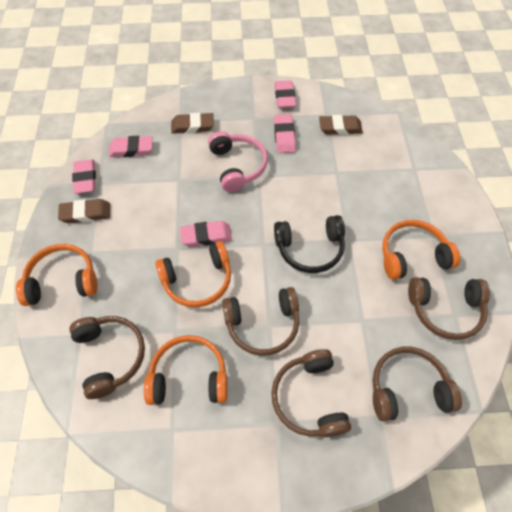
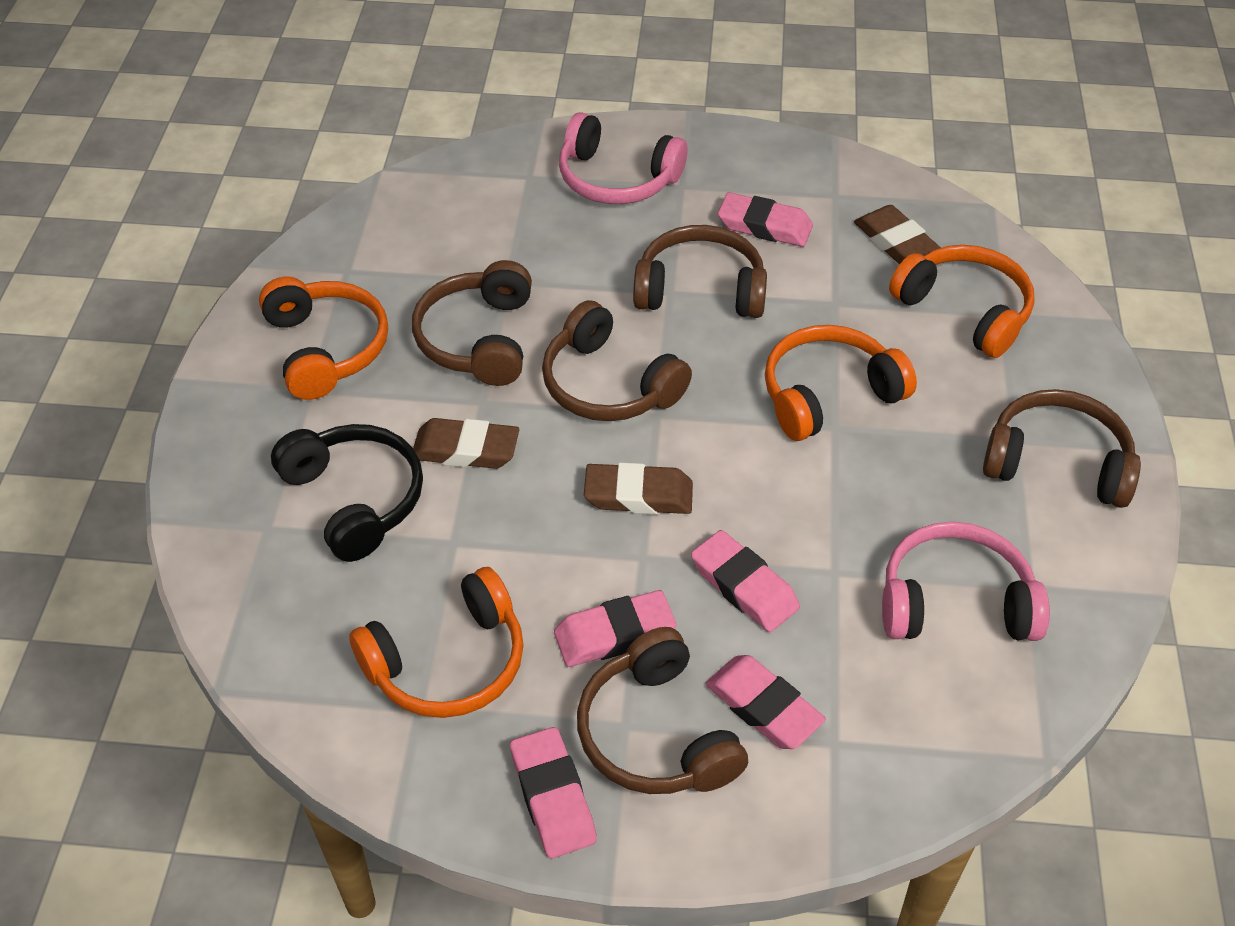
pink headphones: 1 -> 2

